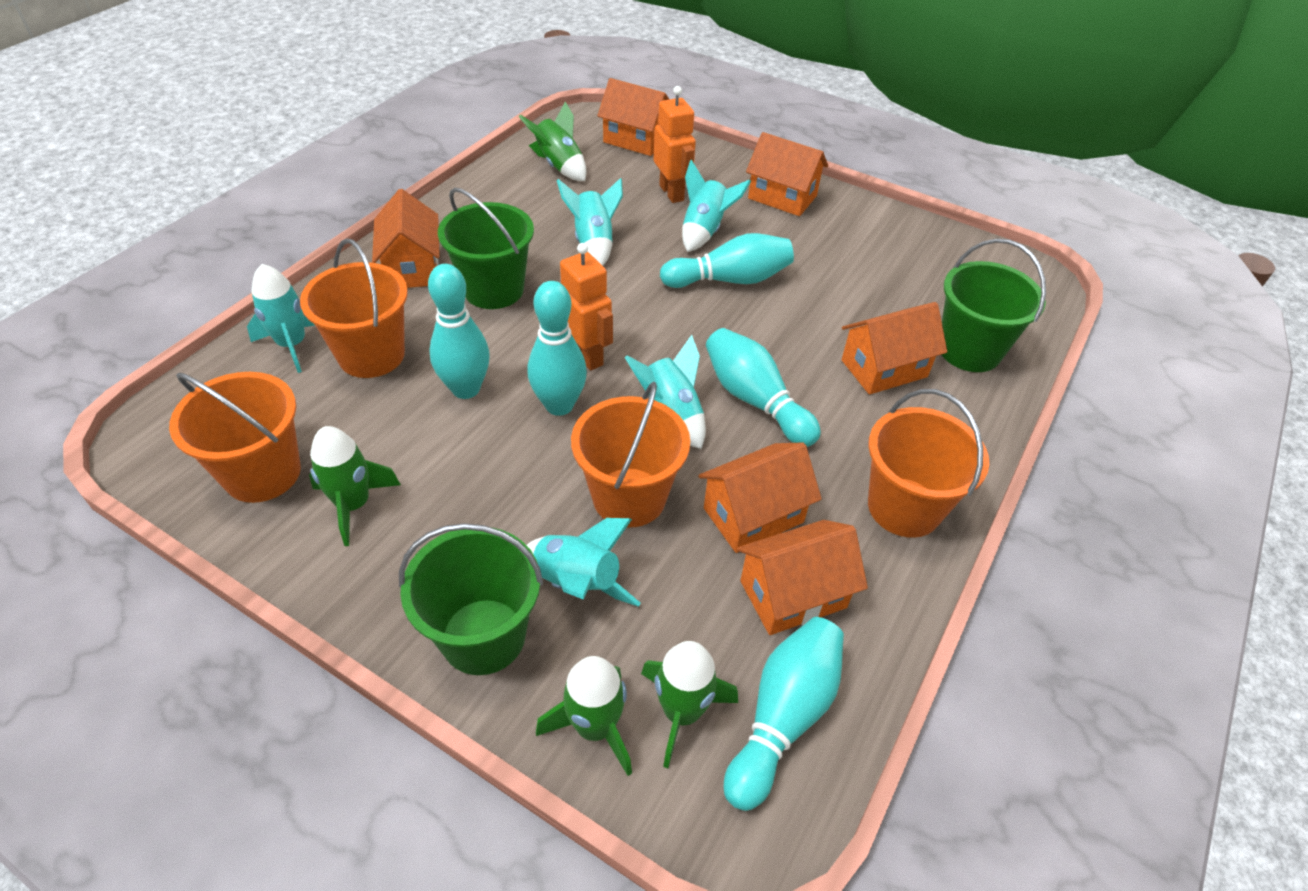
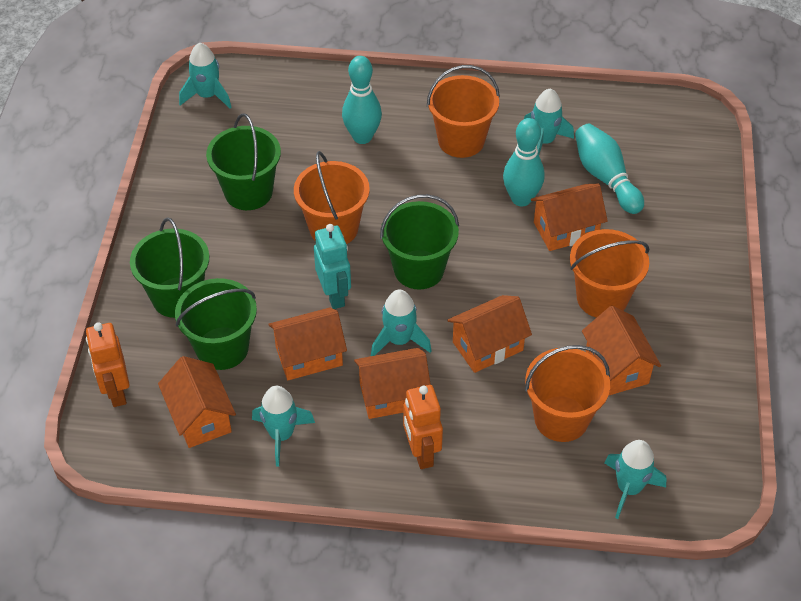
green bucket: 3 -> 4
green rocket: 4 -> 0
turquoise bowling pin: 5 -> 3
turquoise robot: 0 -> 1

